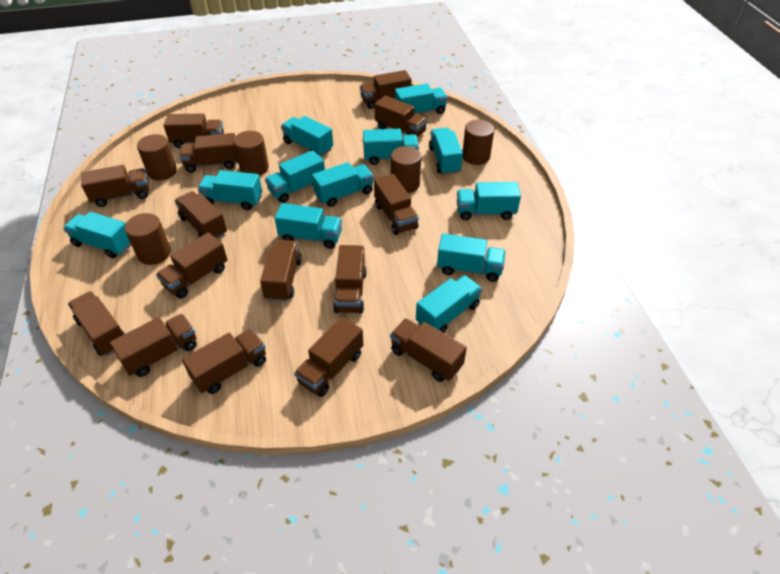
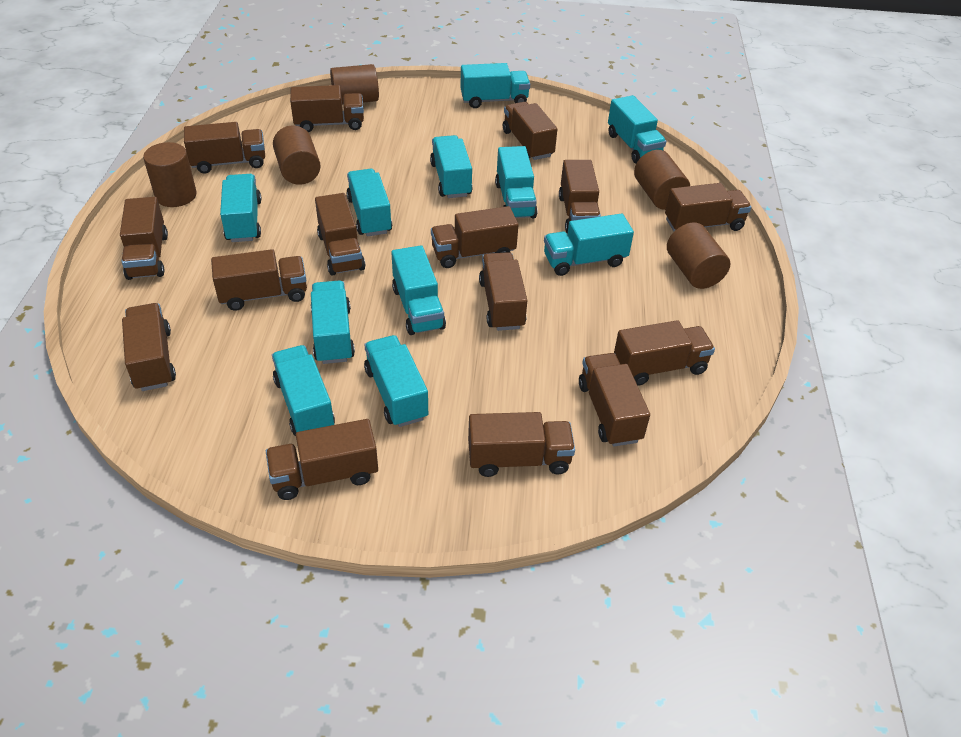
turquoise truck: 12 -> 11

